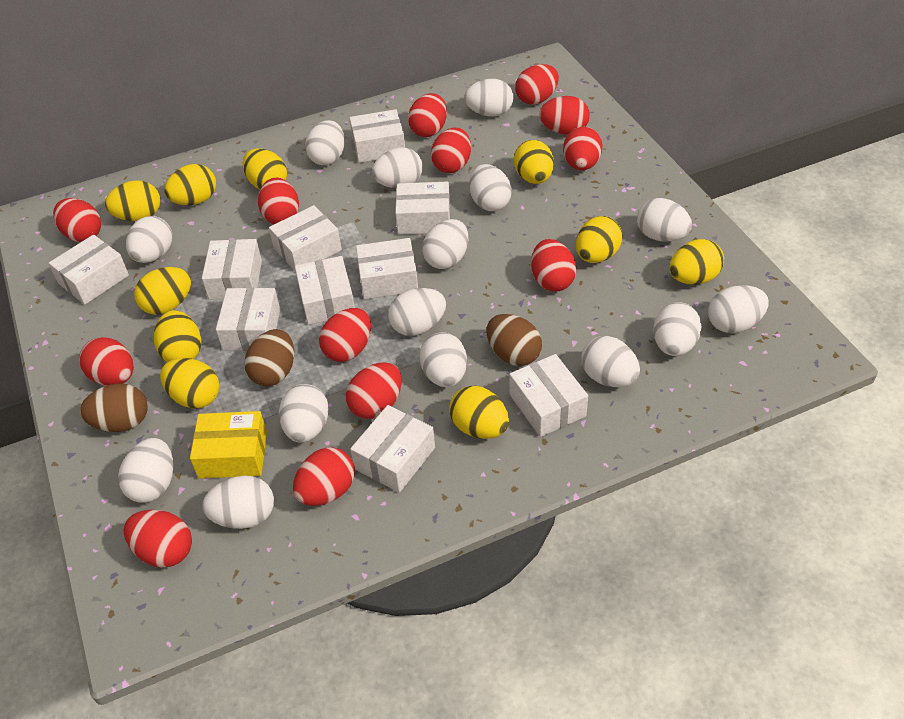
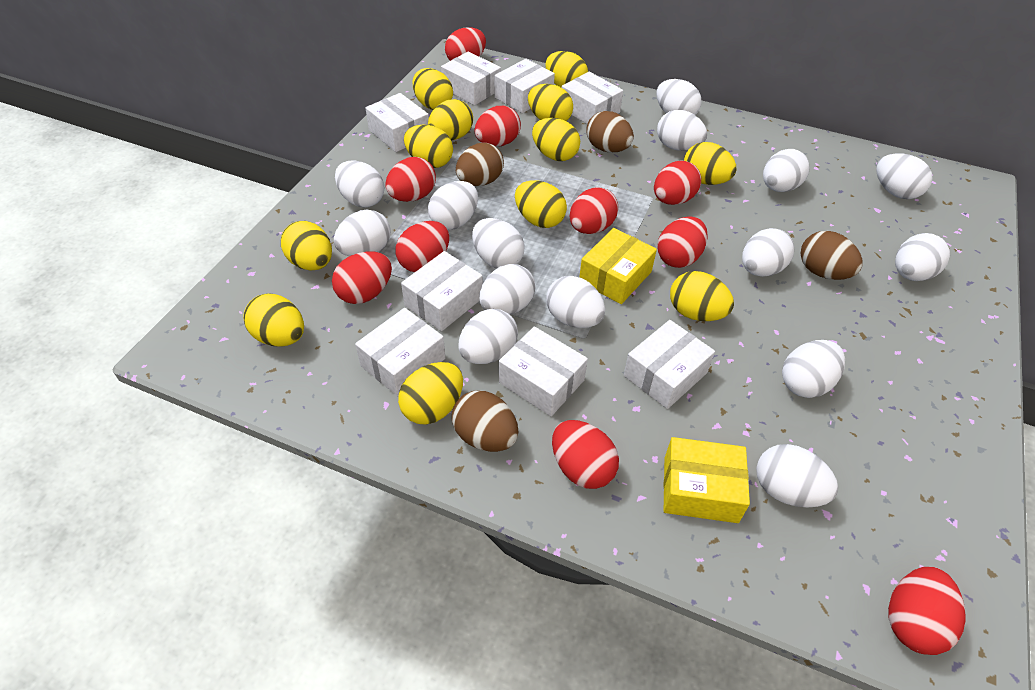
brown egg: 3 -> 4
red egg: 13 -> 10
white box: 10 -> 8
yellow box: 1 -> 2
yellow egg: 10 -> 12

